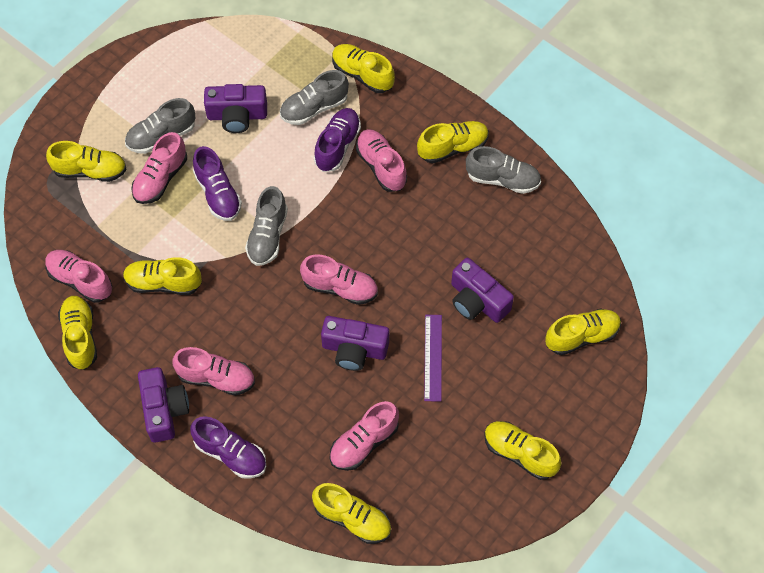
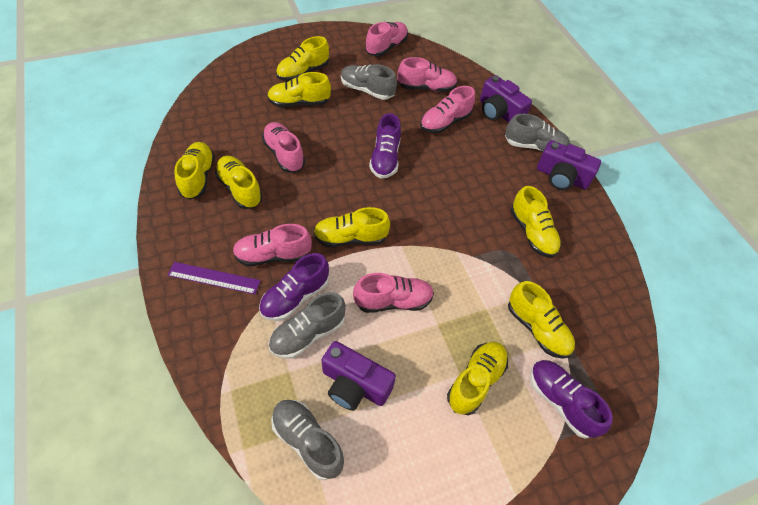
purple camera: 4 -> 3

